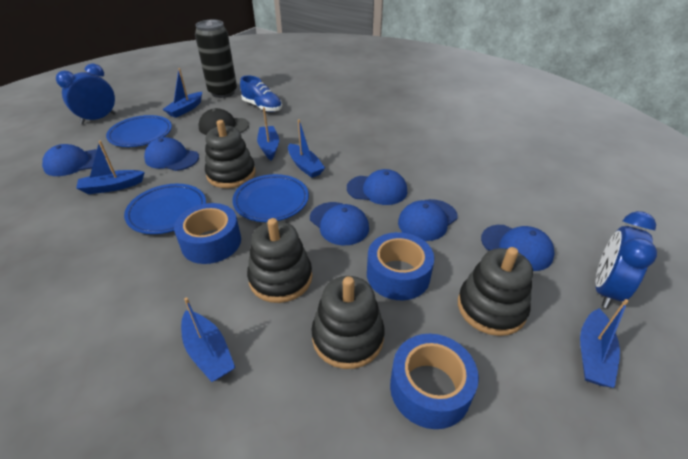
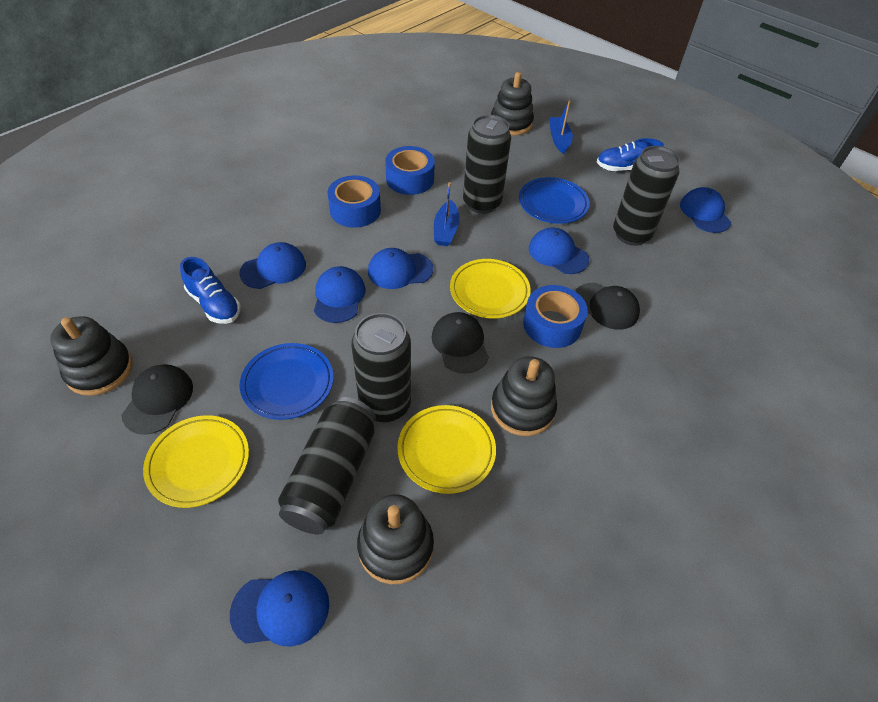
black can: 1 -> 4
black cap: 1 -> 3
blue boat: 6 -> 2
blue clock: 2 -> 0
blue plate: 3 -> 2
blue shoe: 1 -> 2
yellow plate: 0 -> 3

